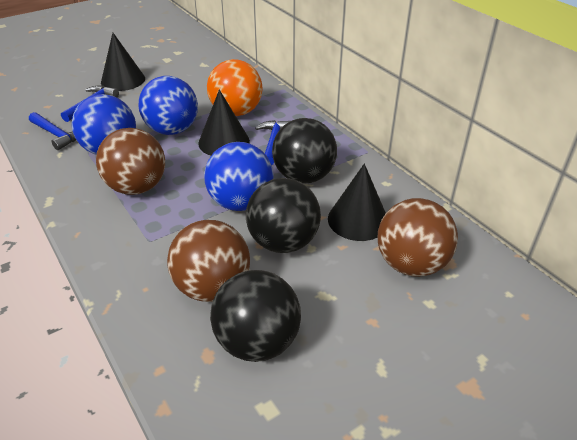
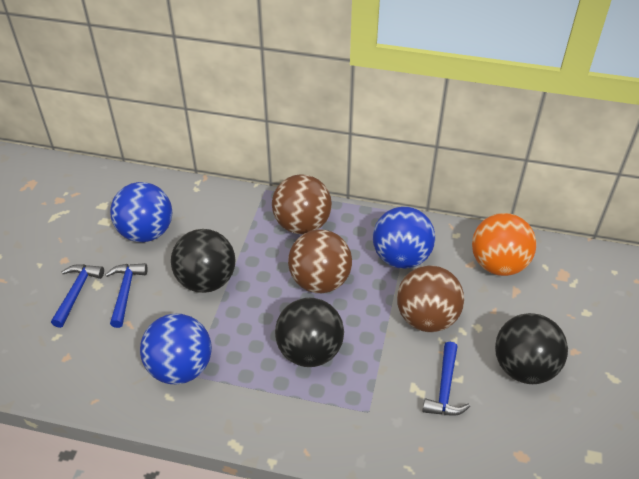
black cone: 3 -> 0

